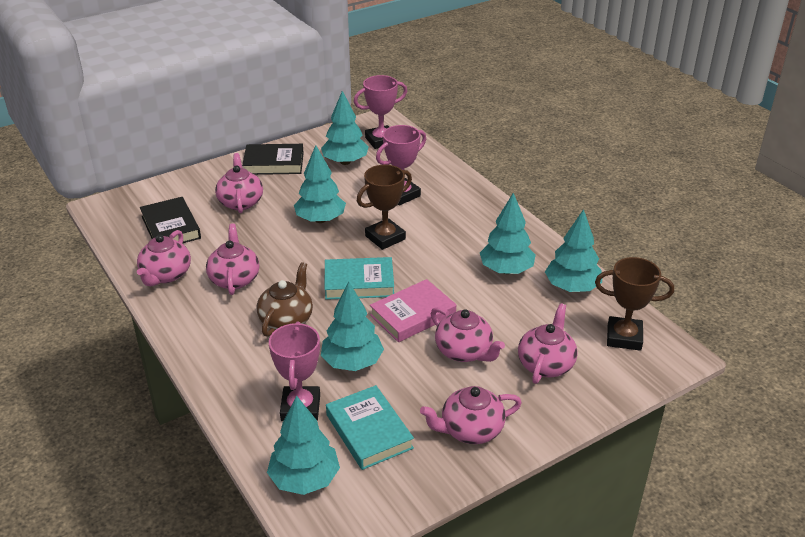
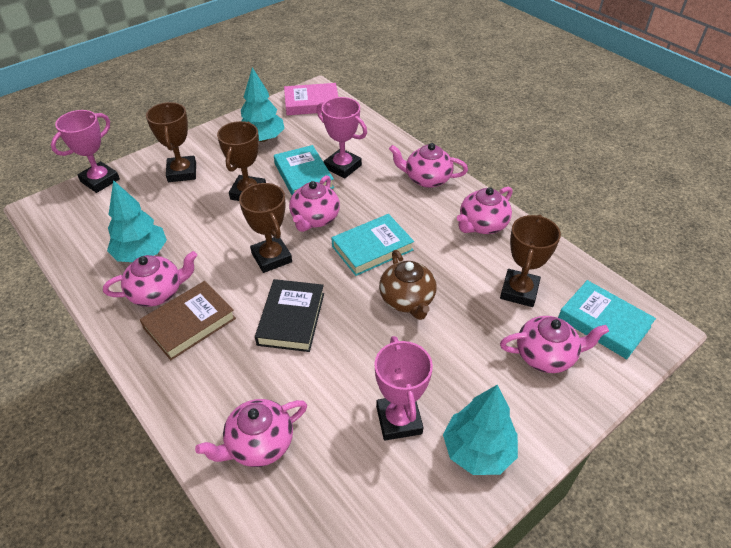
black book: 2 -> 1
brown book: 0 -> 1
brown trophy: 2 -> 4
turquoise book: 2 -> 3
turquoise tree: 6 -> 3

